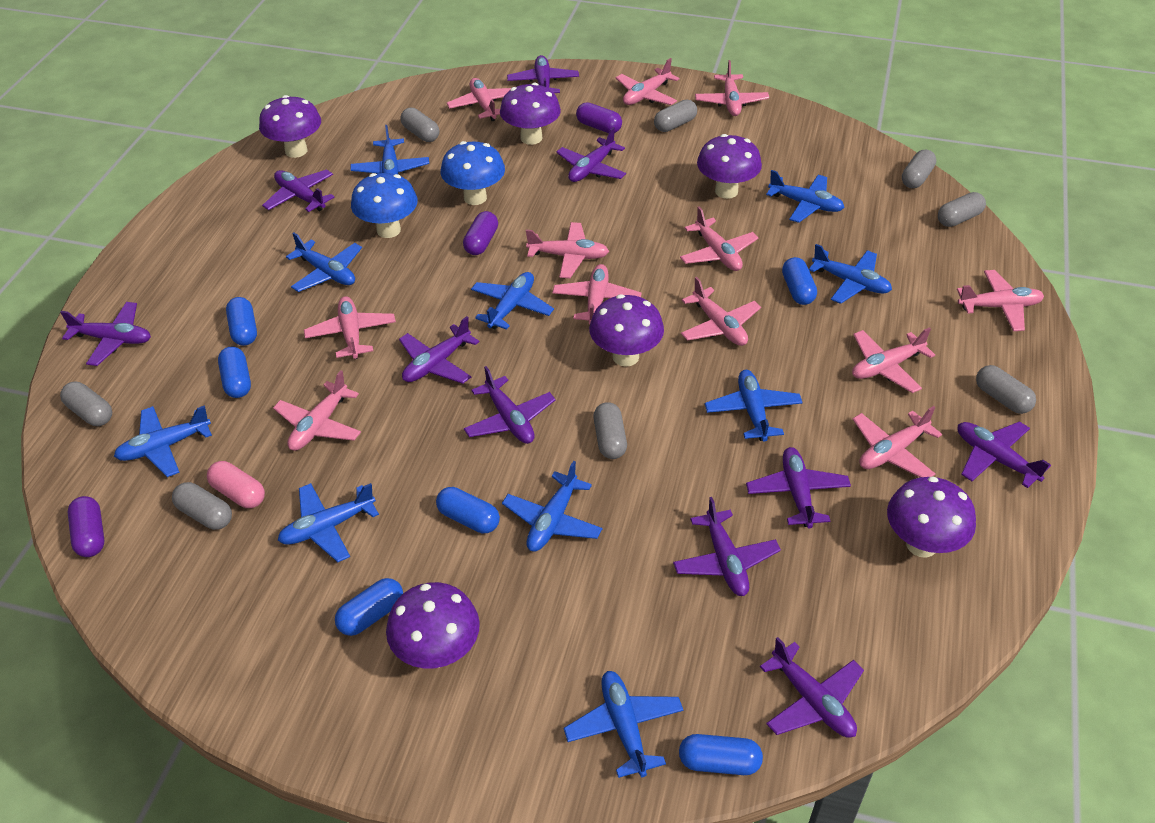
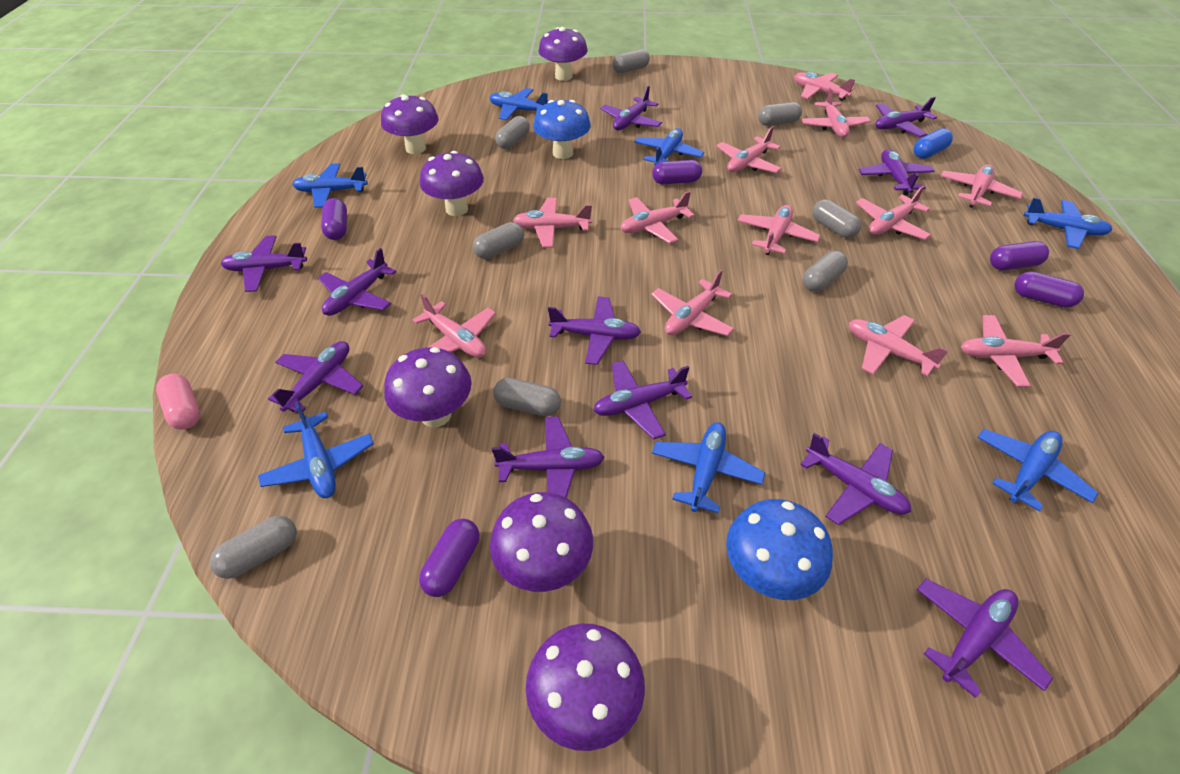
blue capsule: 6 -> 1
blue plane: 10 -> 7
purple capsule: 3 -> 5
purple plane: 10 -> 11

